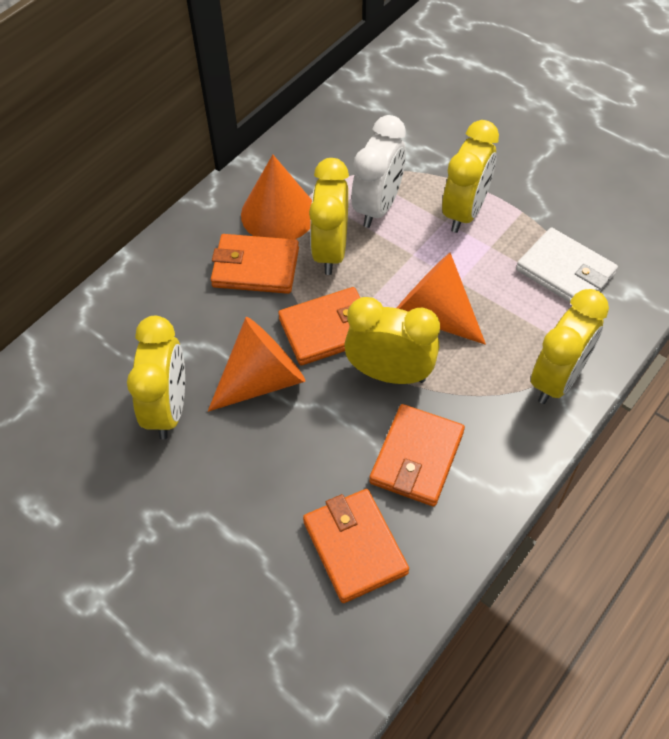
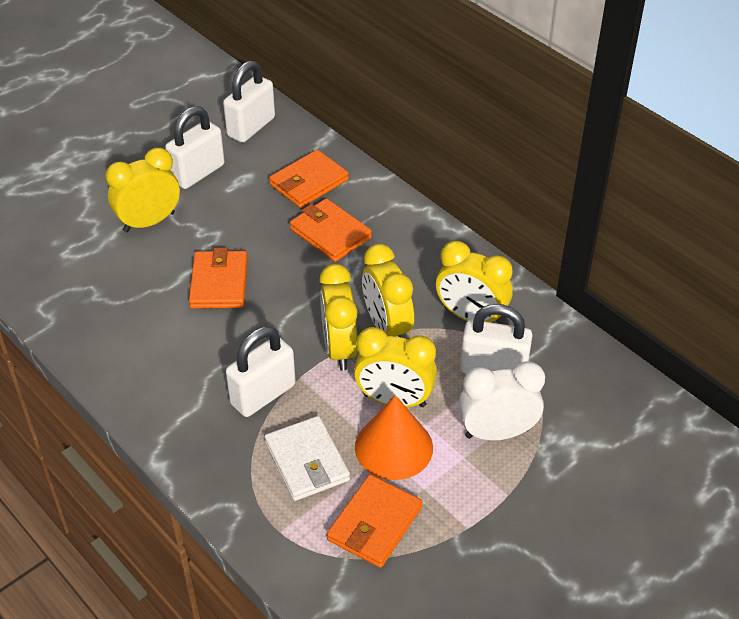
orange cone: 3 -> 1
white padlock: 0 -> 4

